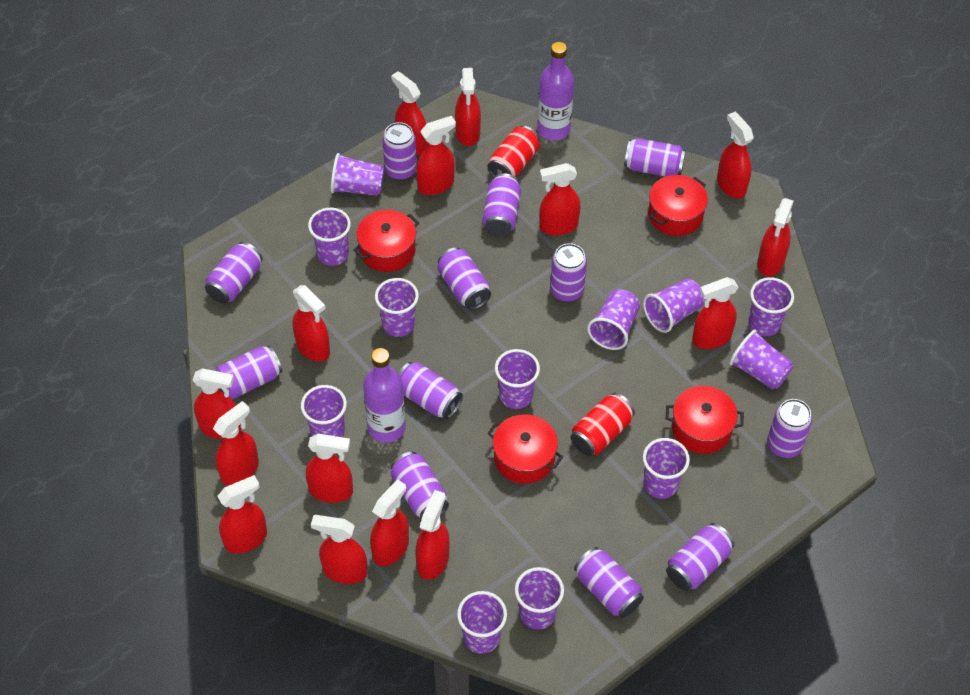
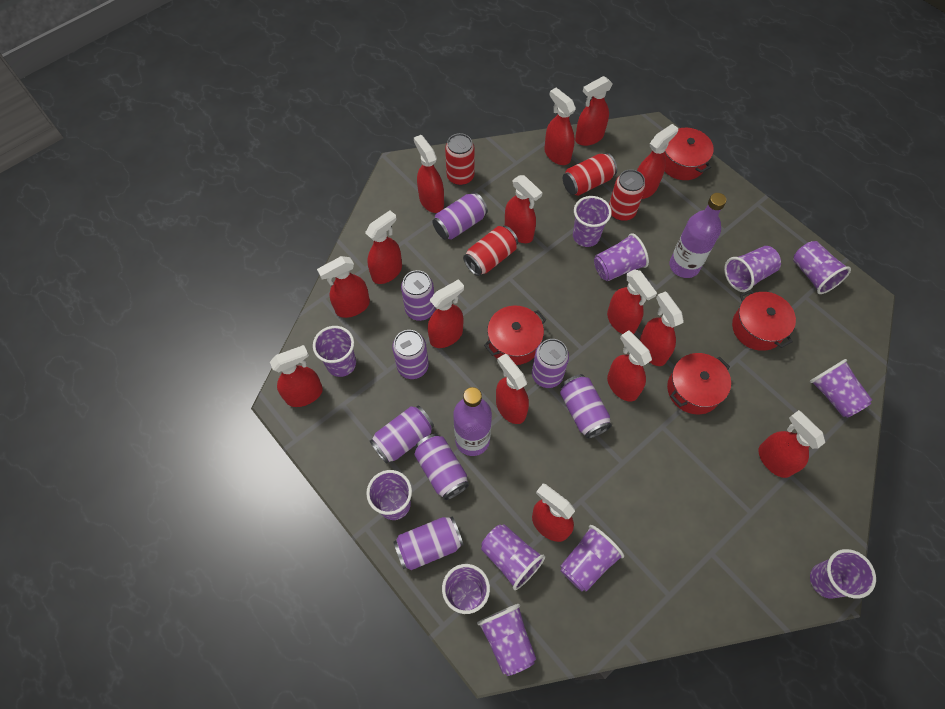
purple can: 12 -> 8
red can: 2 -> 4

